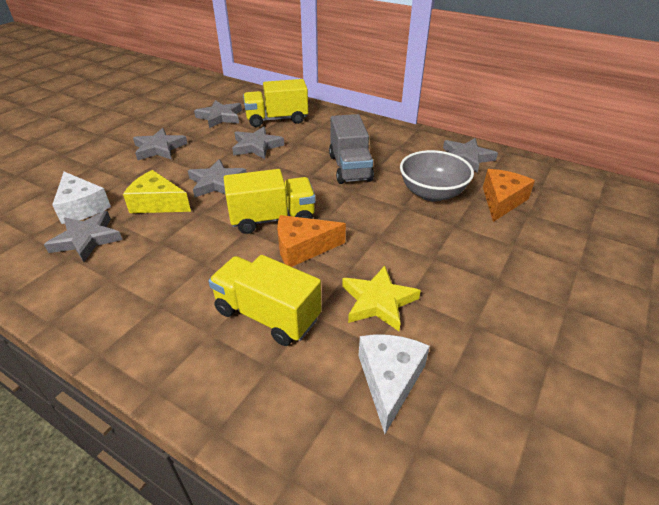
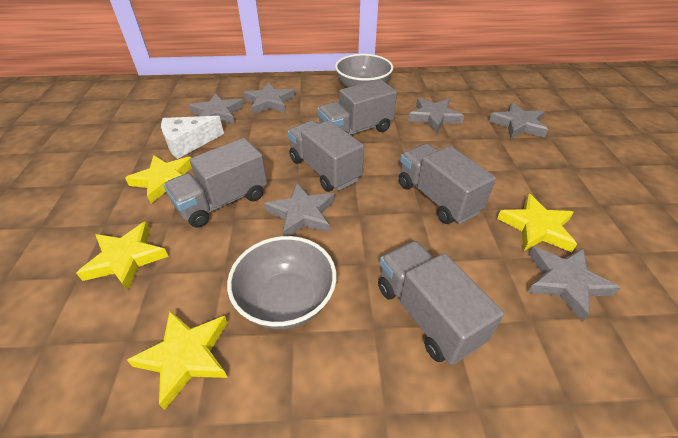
grey bowl: 1 -> 2
grey truck: 1 -> 5
orange cheese: 2 -> 0
white cheese: 2 -> 1
yellow cheese: 1 -> 0
yellow star: 1 -> 4
yellow truck: 3 -> 0

